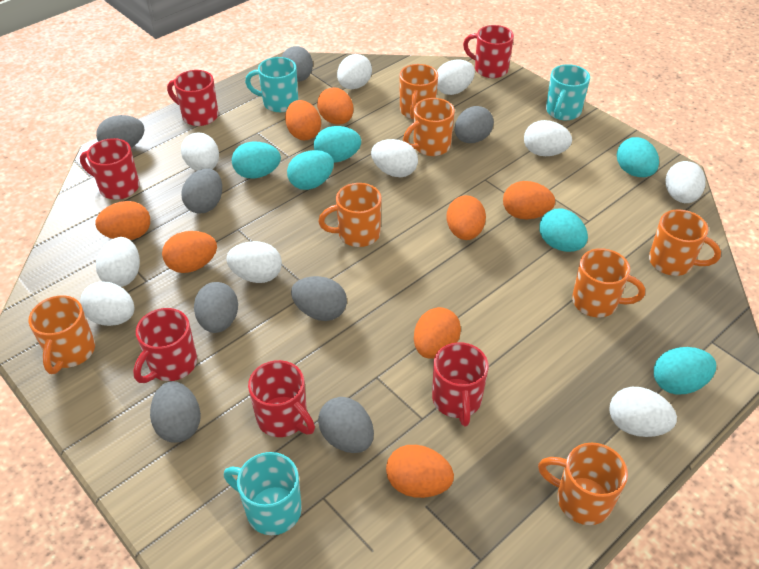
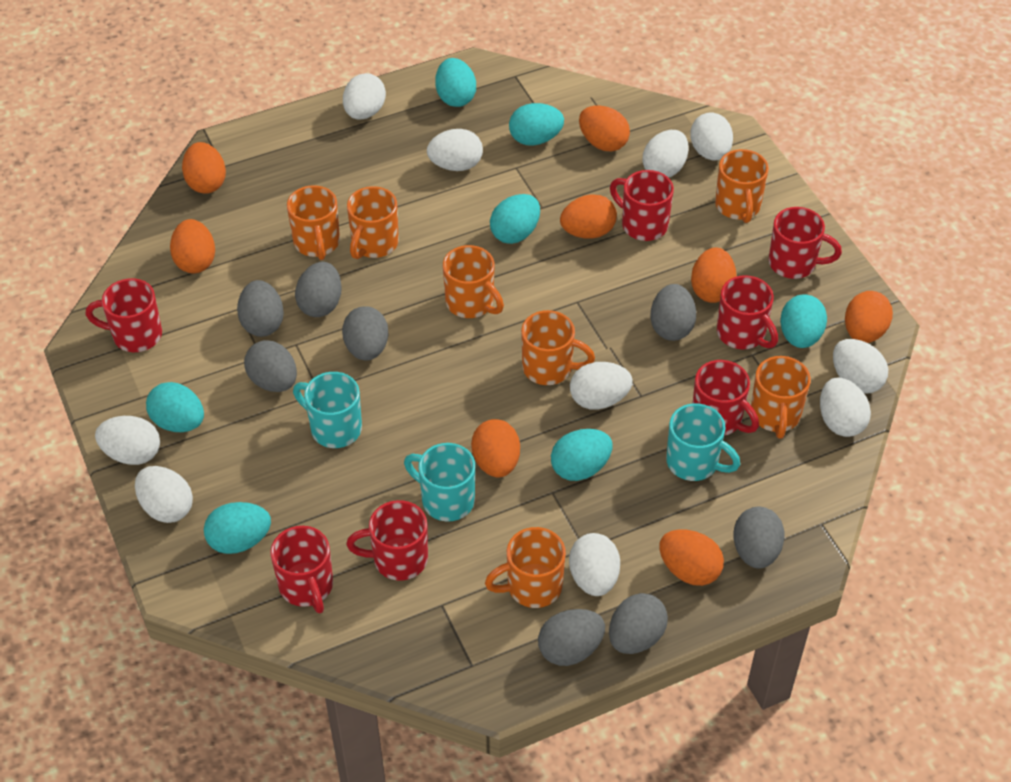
red mug: 6 -> 7
turquoise egg: 6 -> 7

